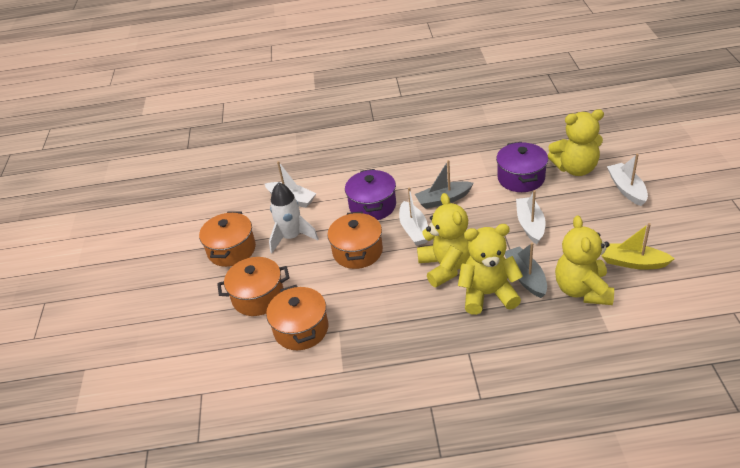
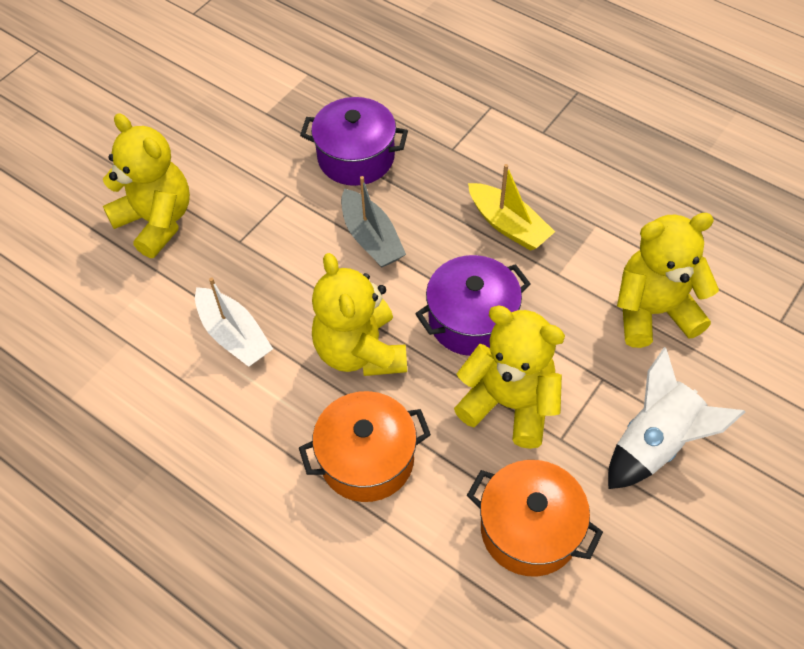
grey boat: 2 -> 1
orange pot: 4 -> 2
white boat: 4 -> 1

